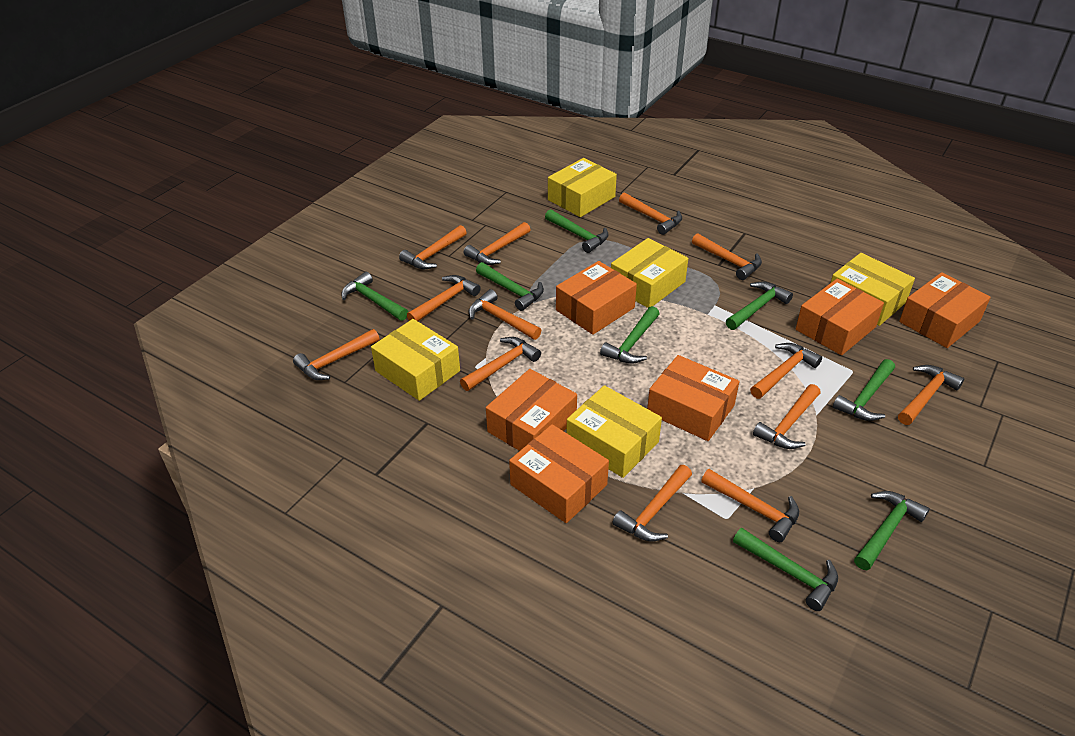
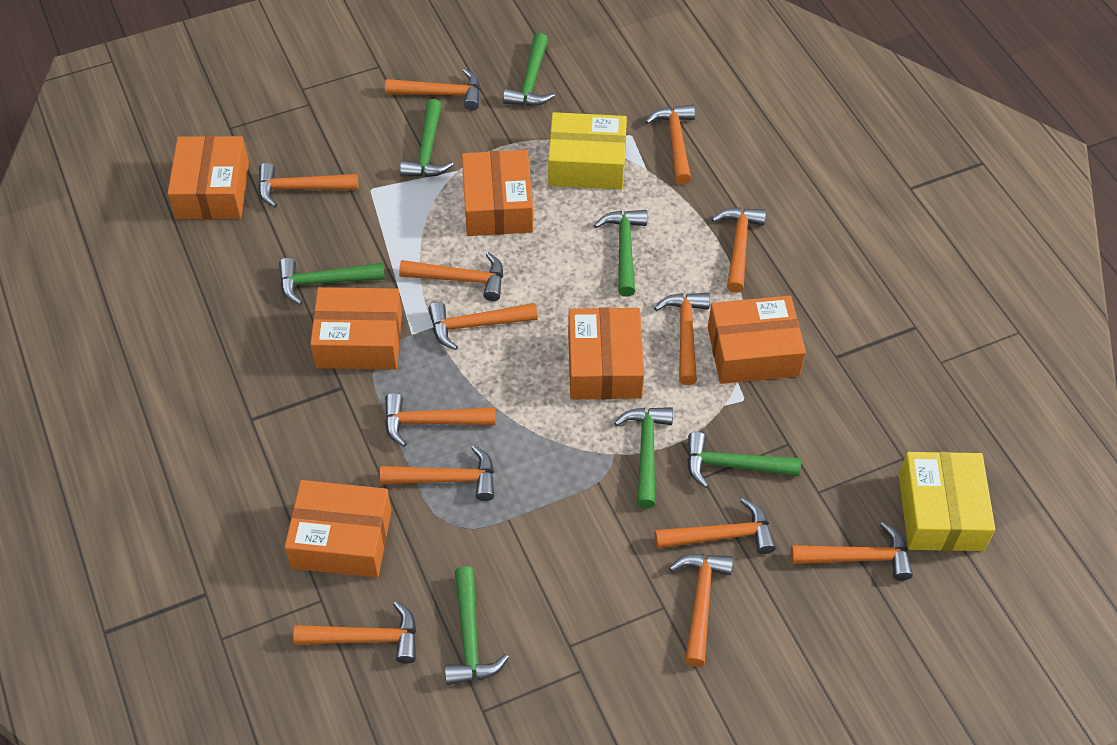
green hammer: 8 -> 7
yellow box: 5 -> 2

